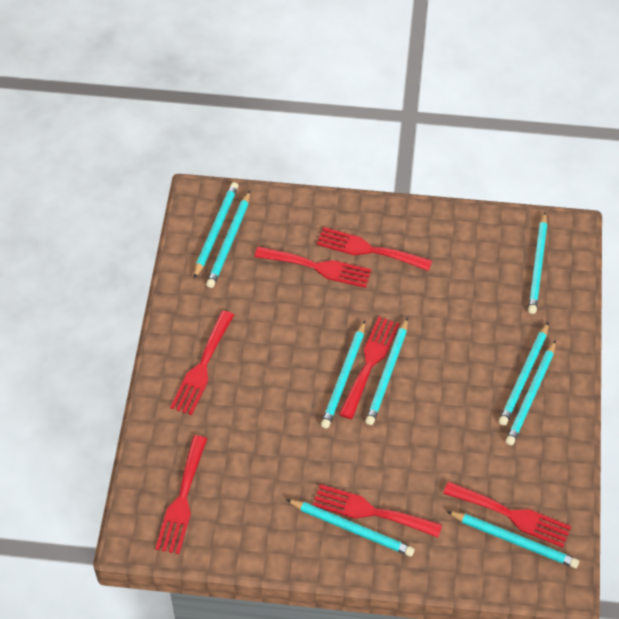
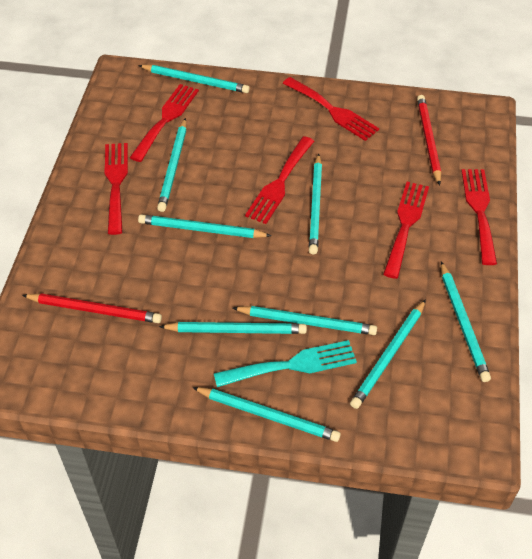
red fork: 7 -> 6
red pencil: 0 -> 2
turquoise fork: 0 -> 1

